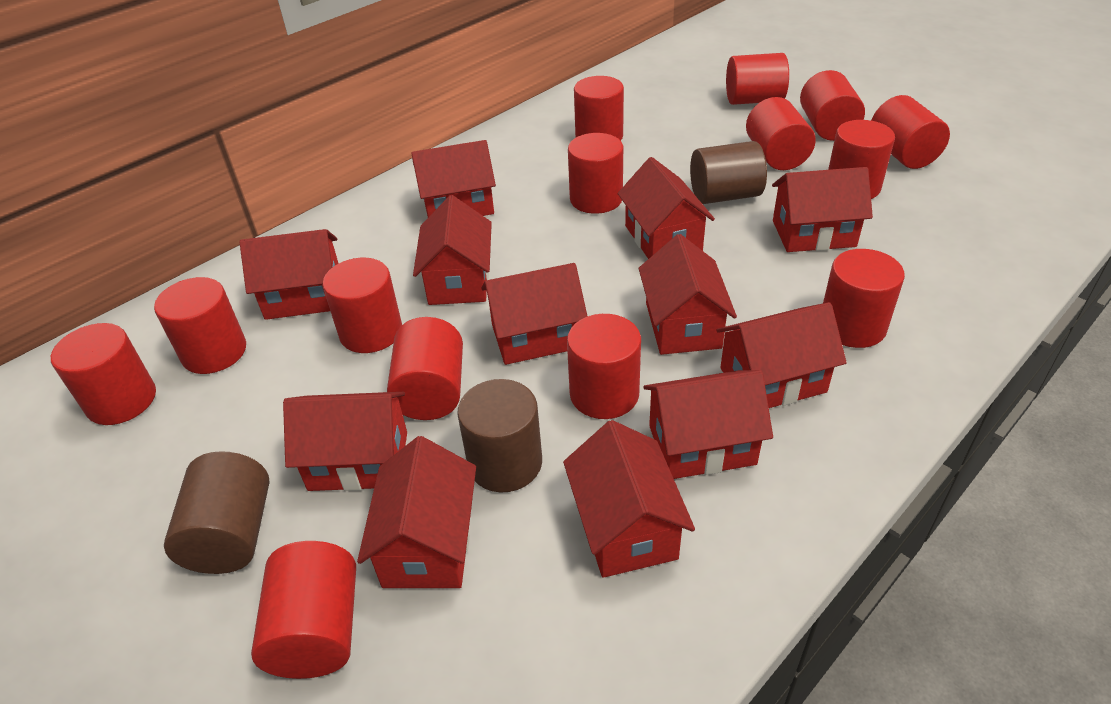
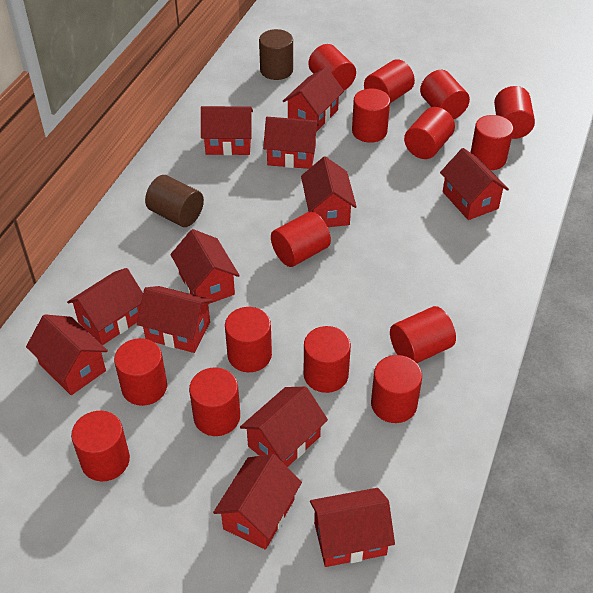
brown cylinder: 3 -> 2
red cylinder: 14 -> 15

